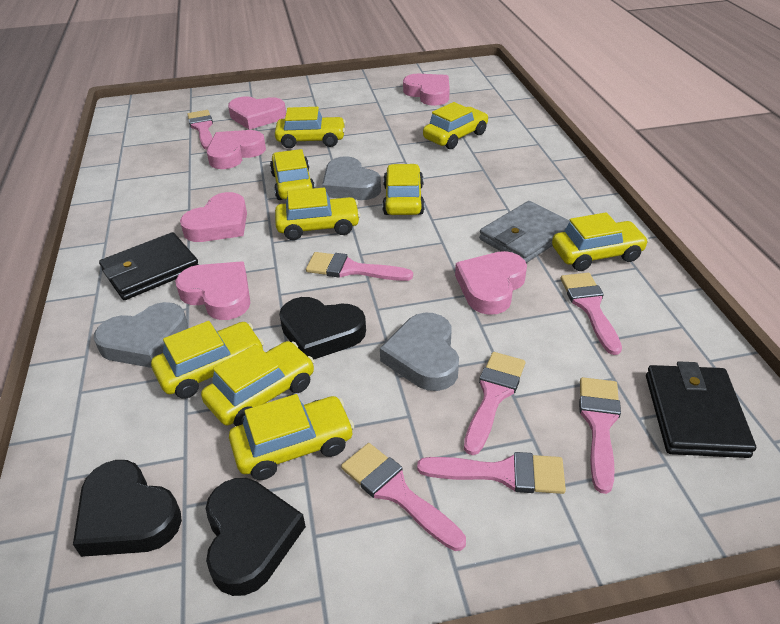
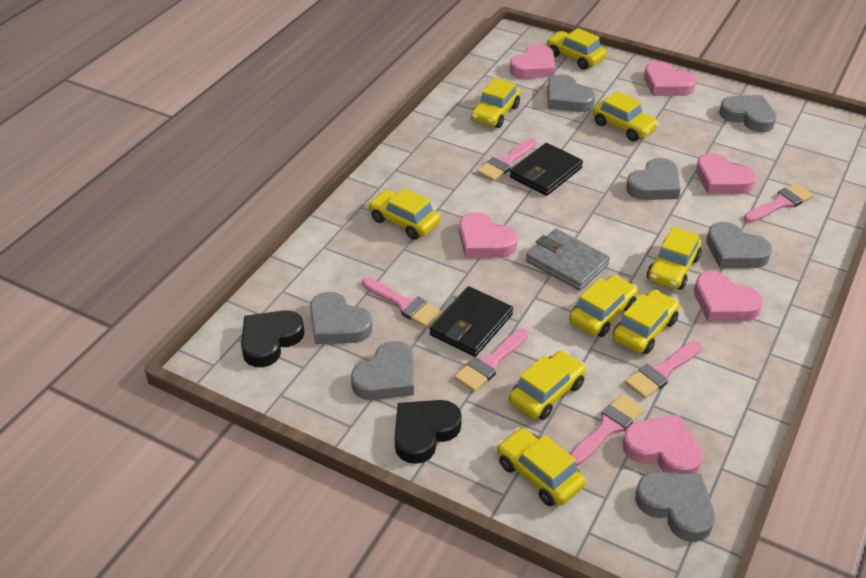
black heart: 3 -> 2
grey heart: 3 -> 7
pink brush: 7 -> 6

